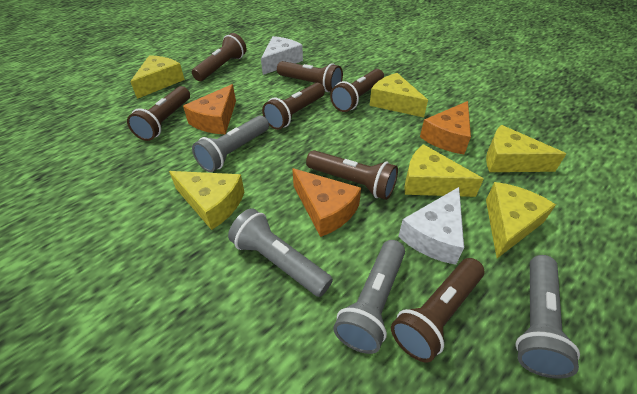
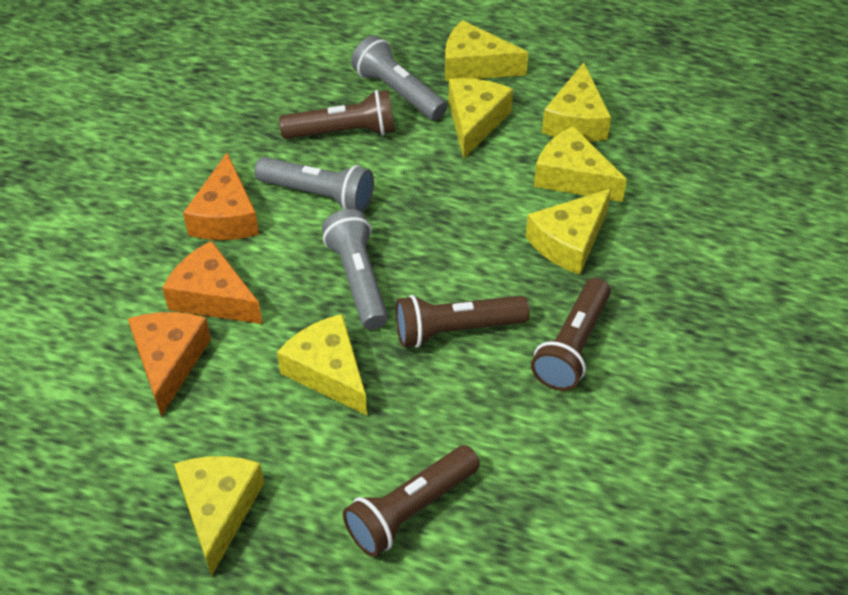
brown flashlight: 7 -> 4
grey flashlight: 4 -> 3
white cheese: 2 -> 0
yellow cheese: 6 -> 7

